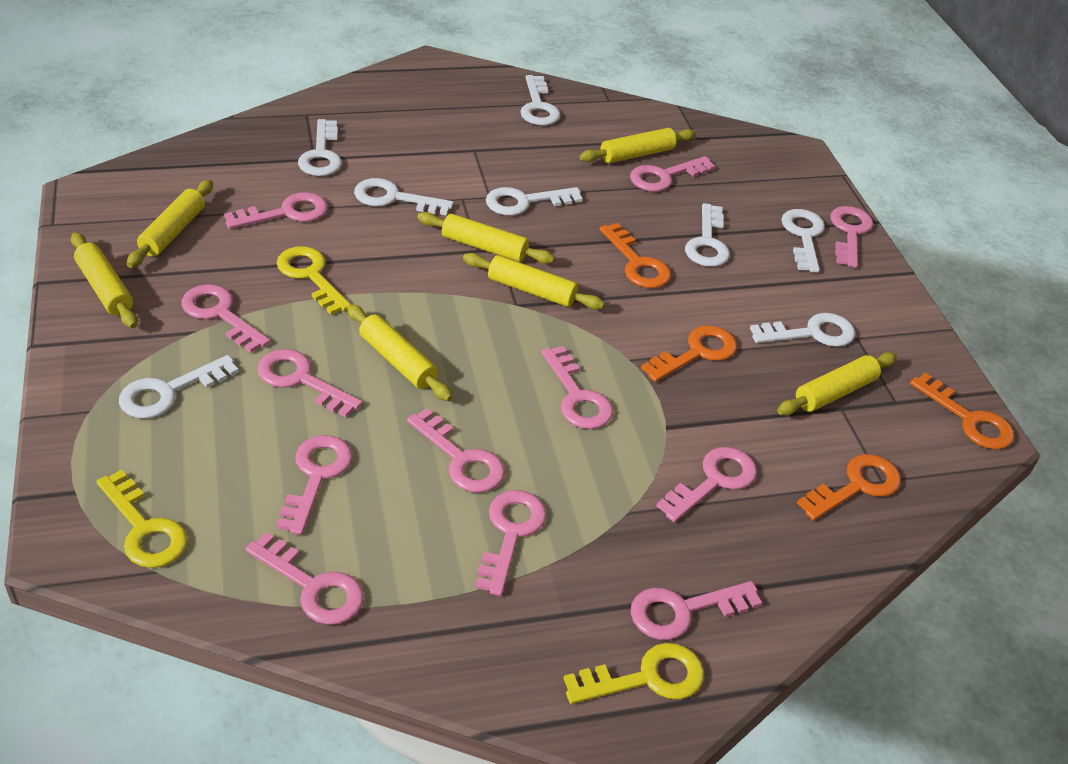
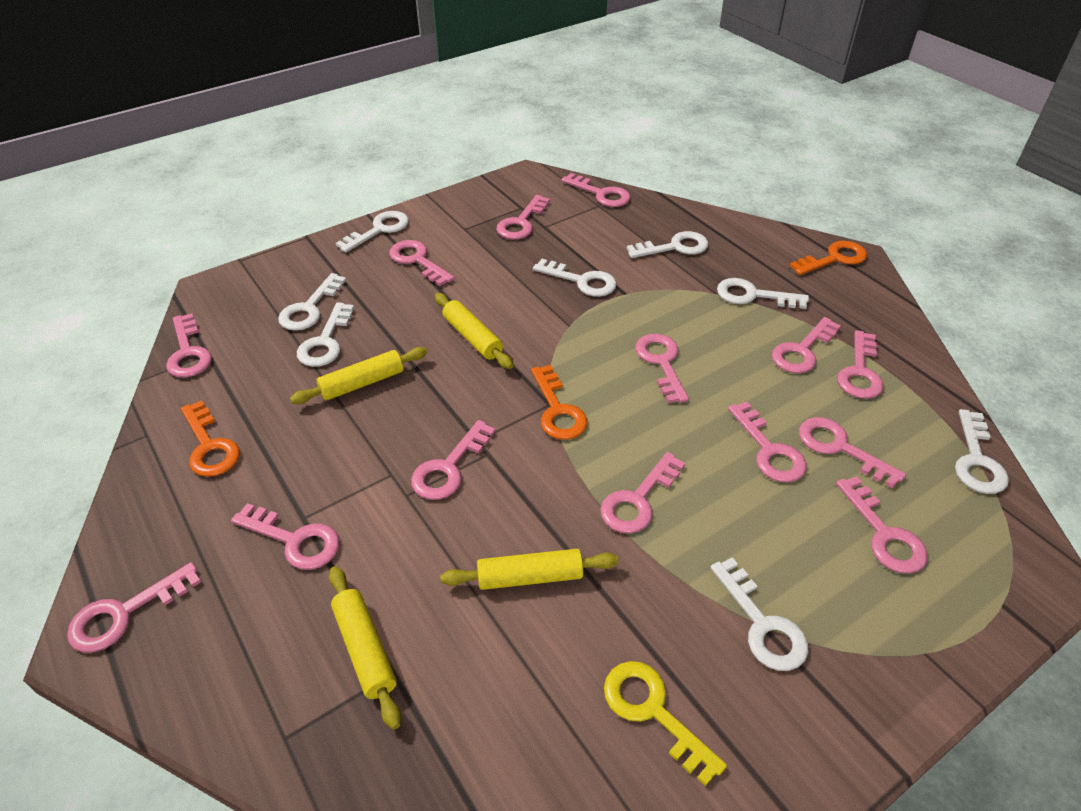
orange key: 4 -> 3
pink key: 12 -> 14
yellow key: 3 -> 1
yellow rolling pin: 7 -> 4

